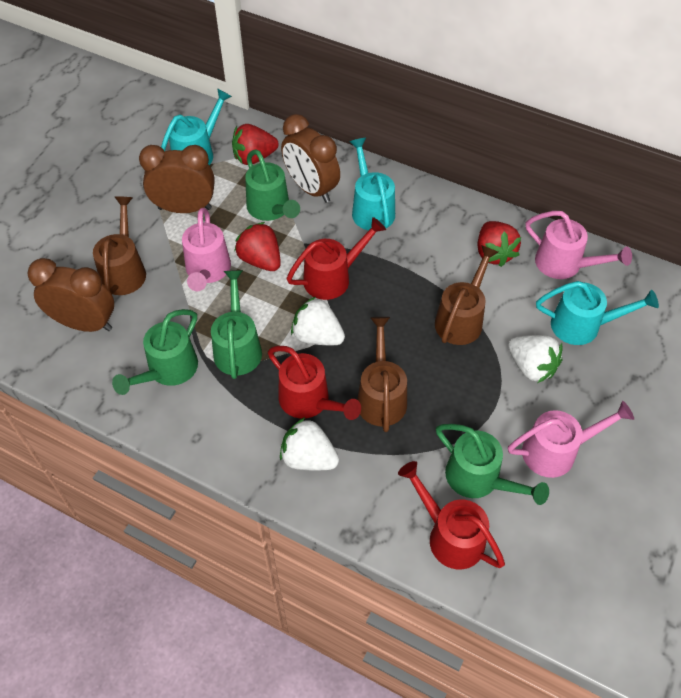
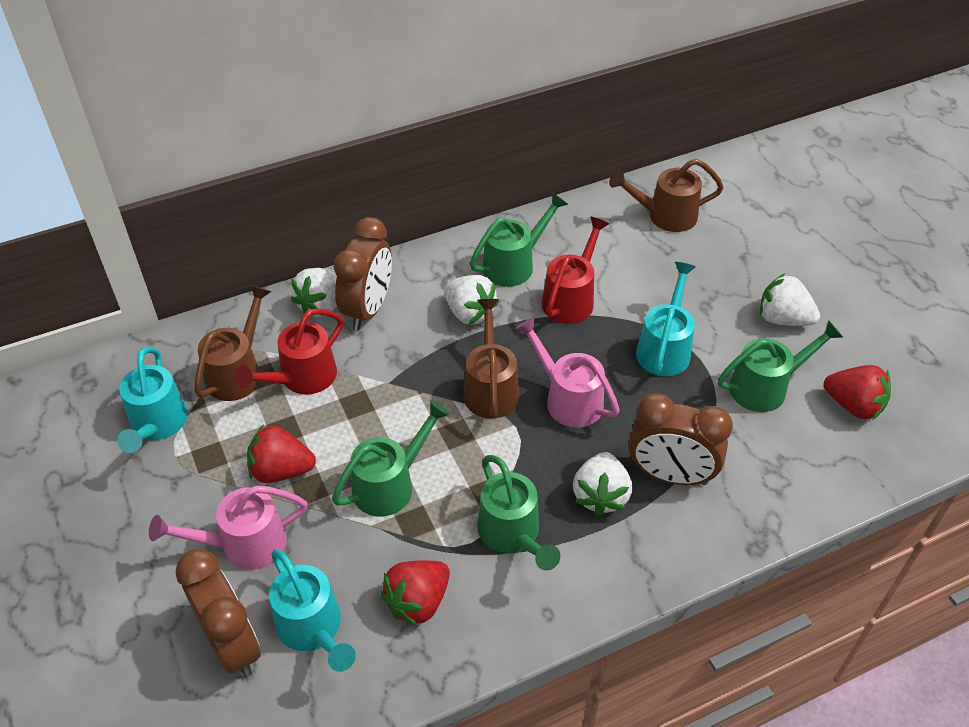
pink watering can: 3 -> 2
red watering can: 3 -> 2
white strawberry: 3 -> 4

